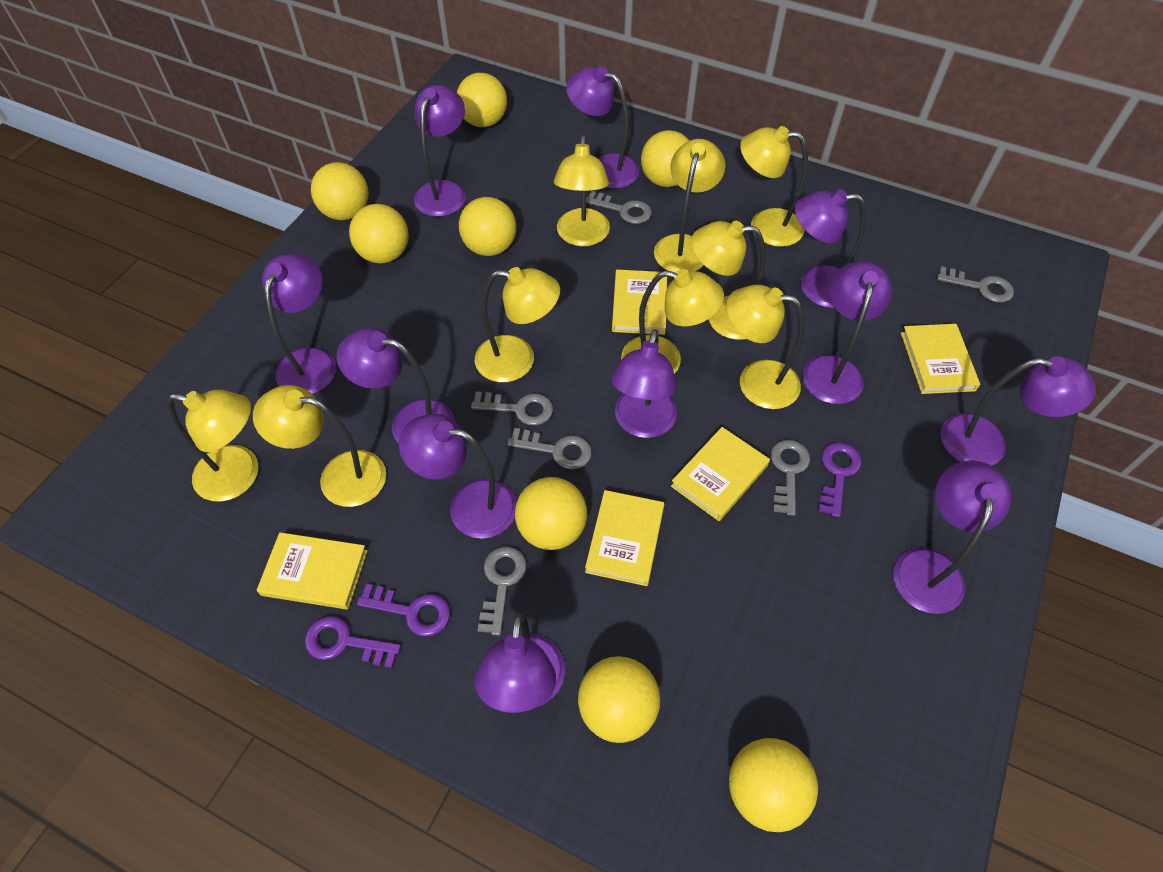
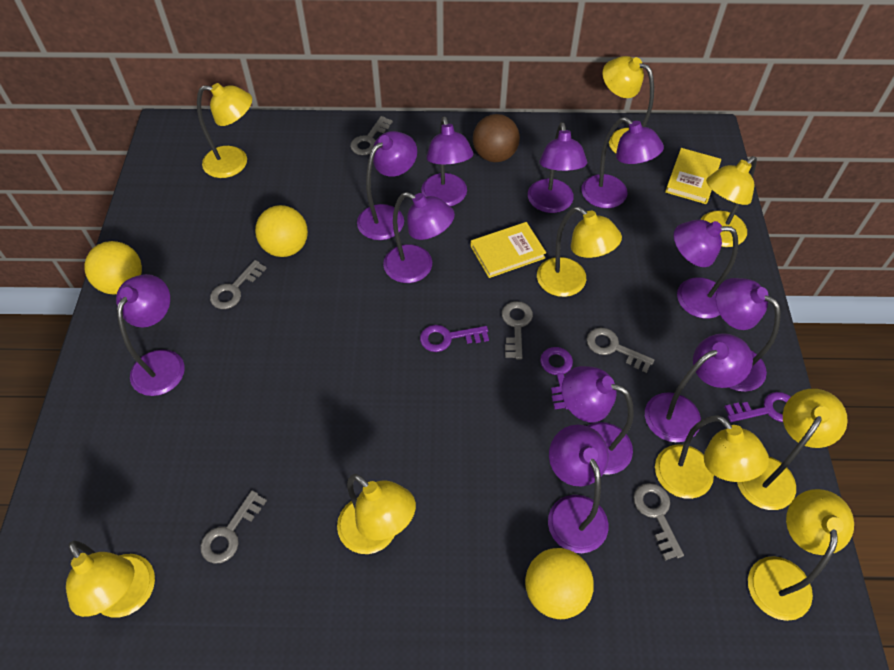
brown ball: 0 -> 1
yellow ball: 8 -> 3
yellow book: 5 -> 2

